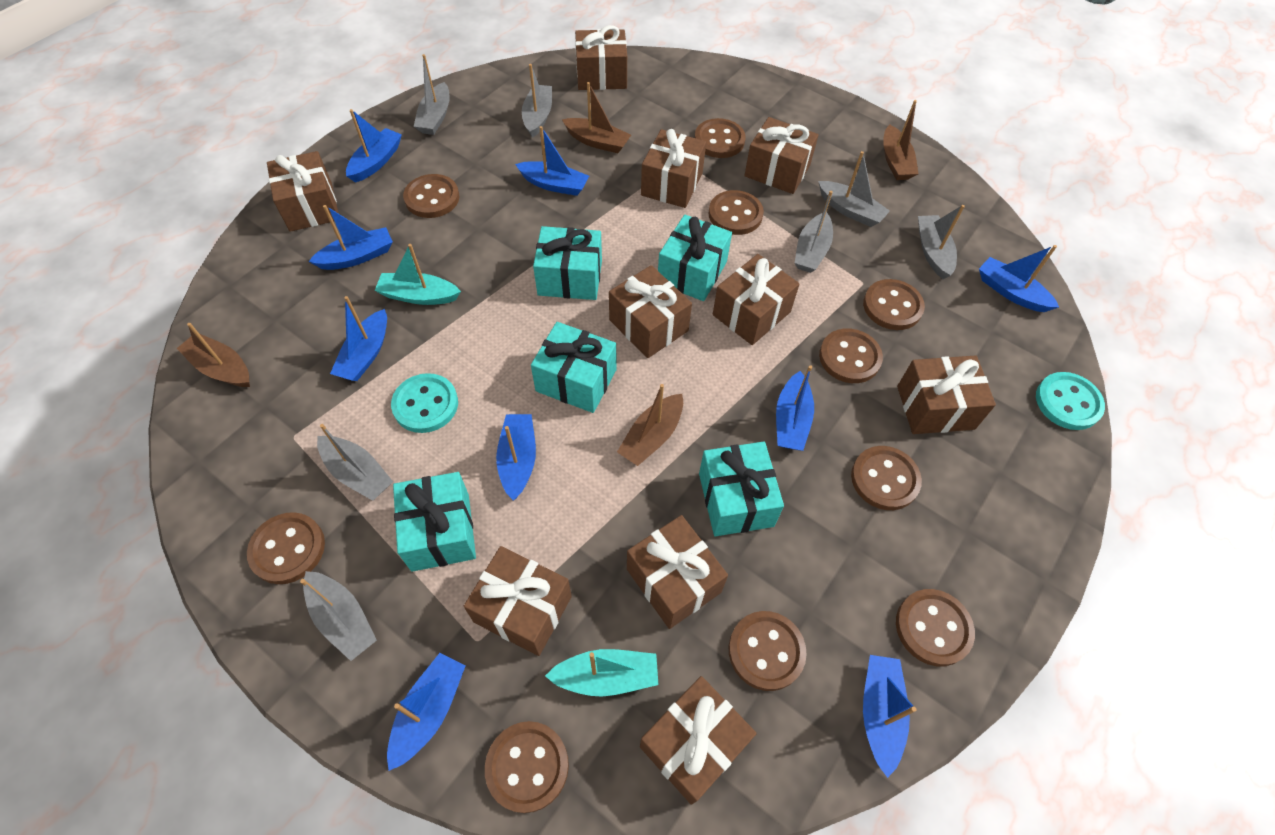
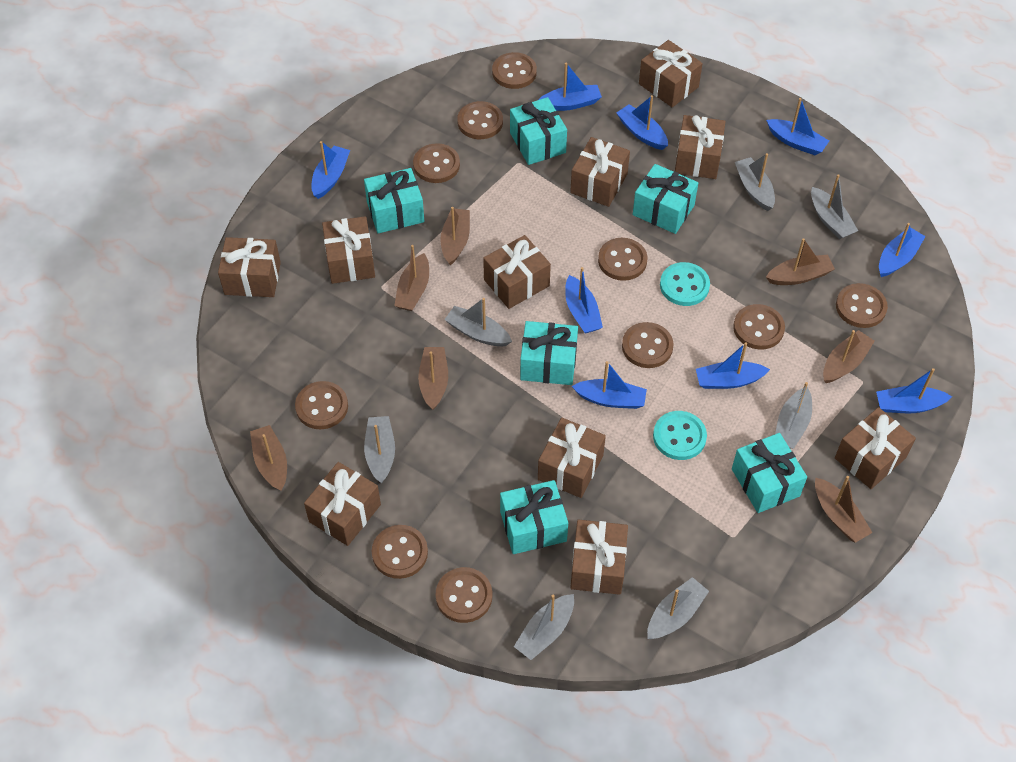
brown boat: 4 -> 7
turquoise boat: 2 -> 0
turquoise gift: 5 -> 6

